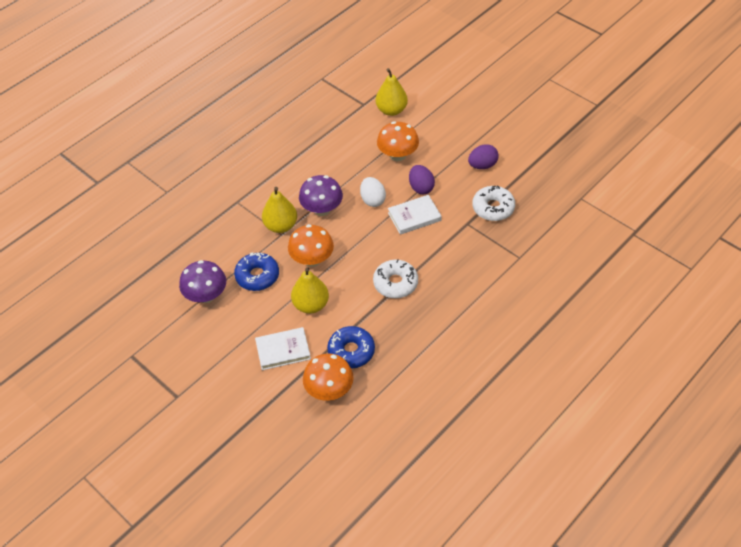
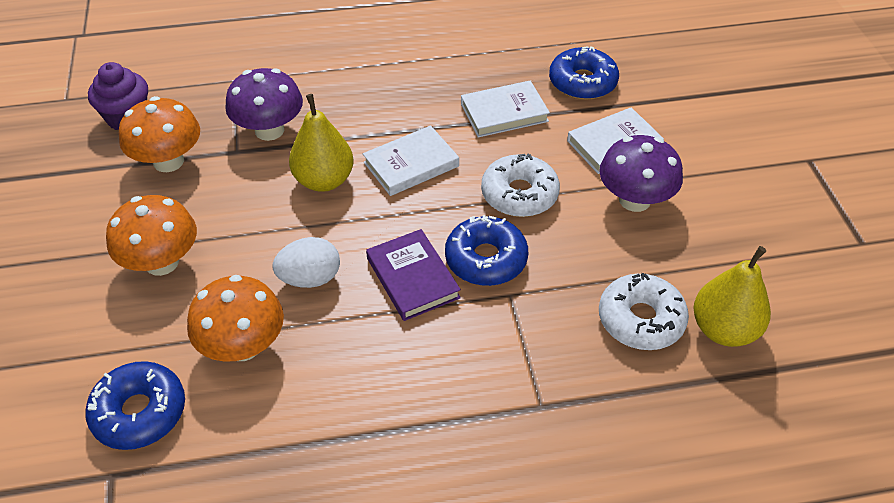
blue donut: 2 -> 3
purple book: 0 -> 1
purple cupcake: 0 -> 1
purple egg: 2 -> 0
white book: 2 -> 3
yellow pear: 3 -> 2

